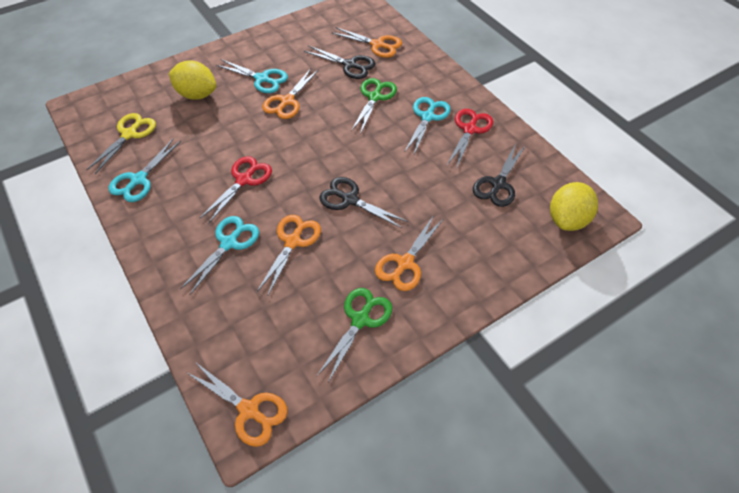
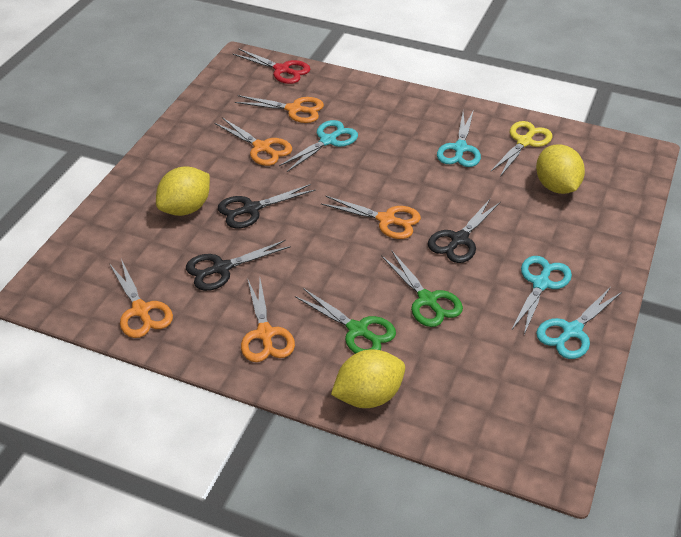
red scissors: 2 -> 1
yellow lemon: 2 -> 3

